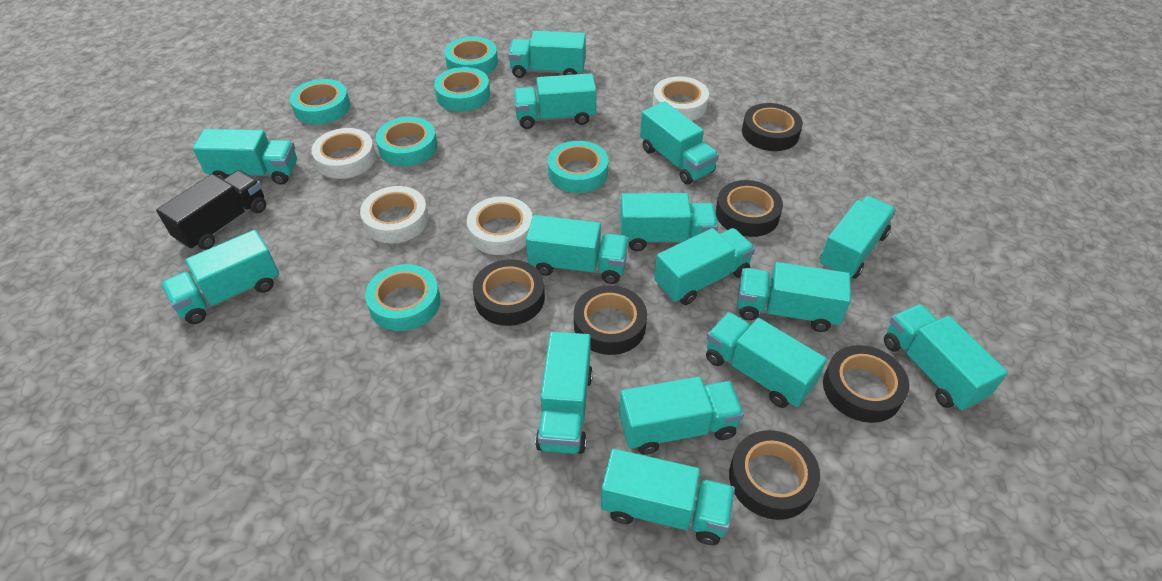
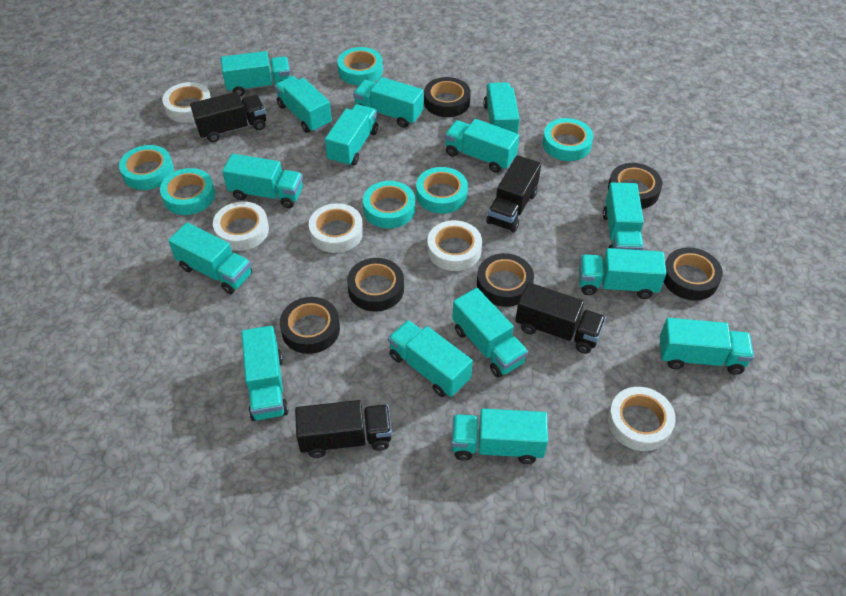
black truck: 1 -> 4
white tape: 4 -> 5

